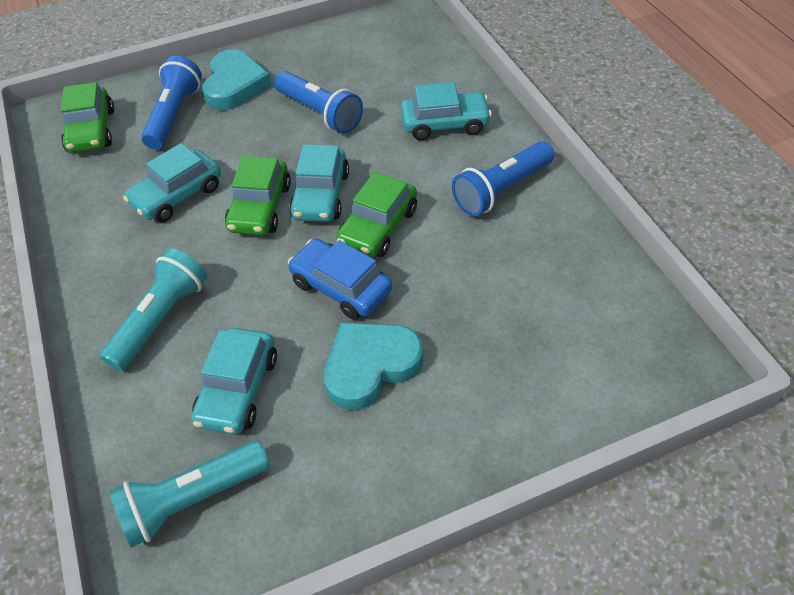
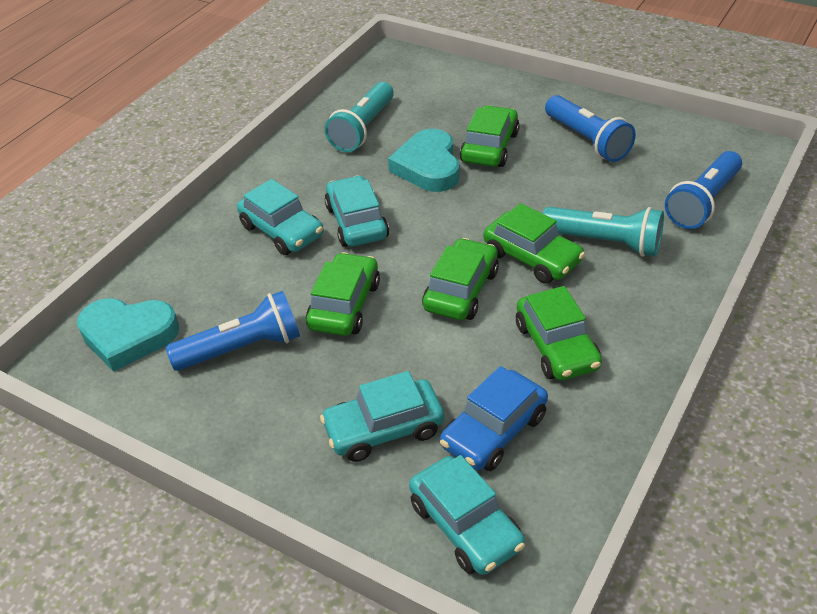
green car: 3 -> 5

